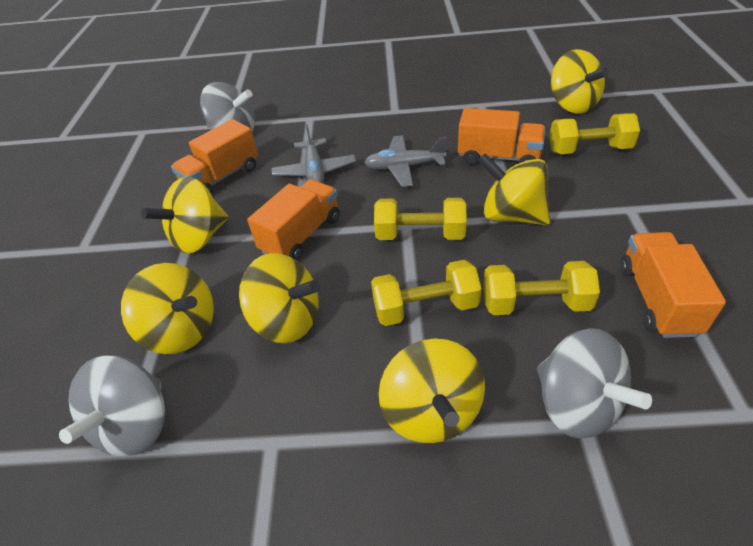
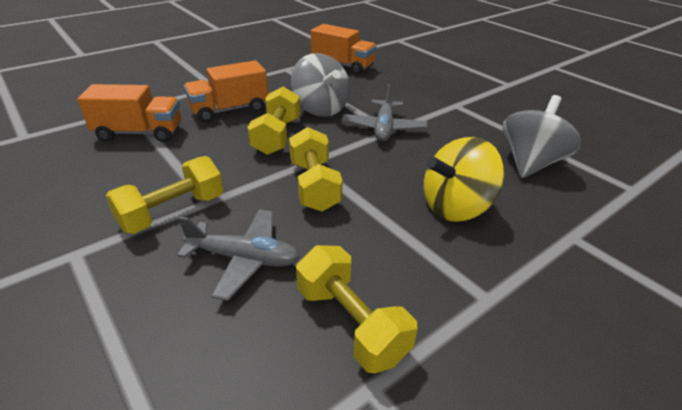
grey spinning top: 3 -> 2
orange truck: 4 -> 3
yellow spinning top: 6 -> 1

